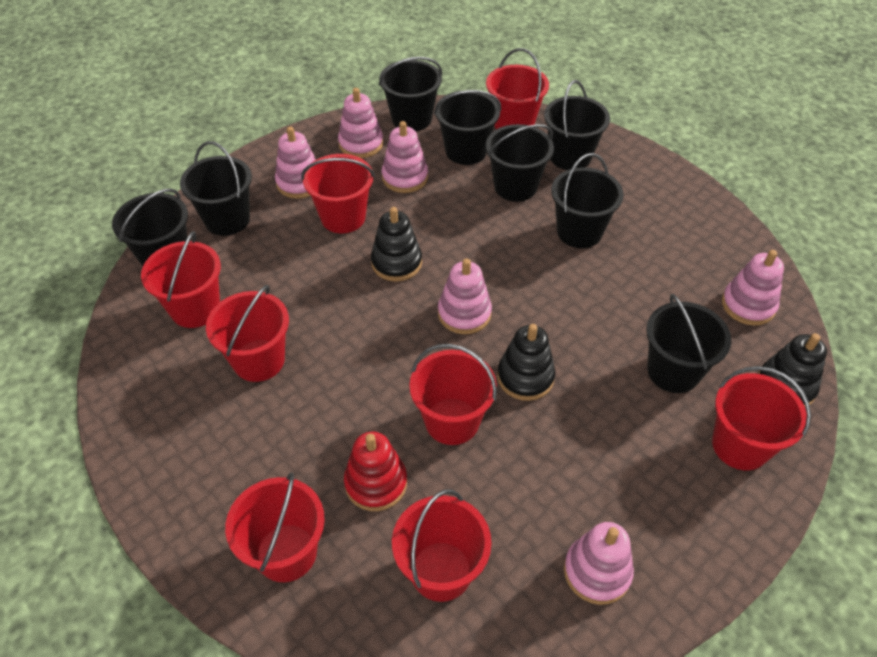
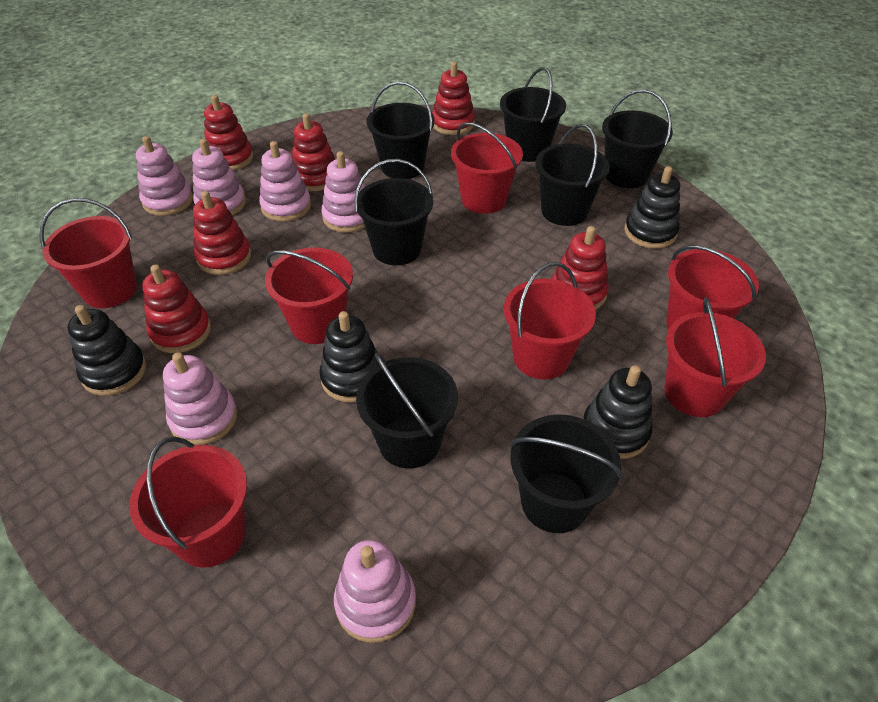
black bucket: 8 -> 7
black stacking toy: 3 -> 4
red bucket: 8 -> 7
red stacking toy: 1 -> 6

